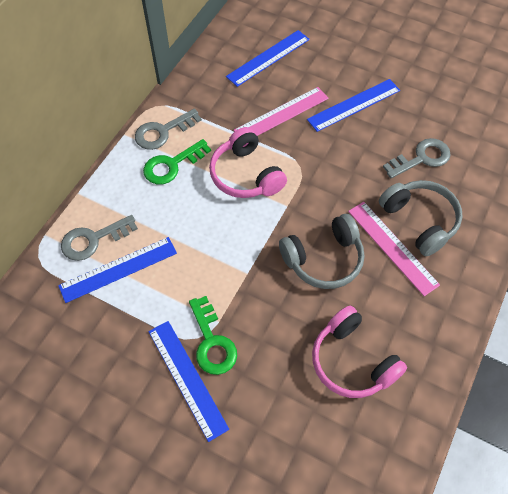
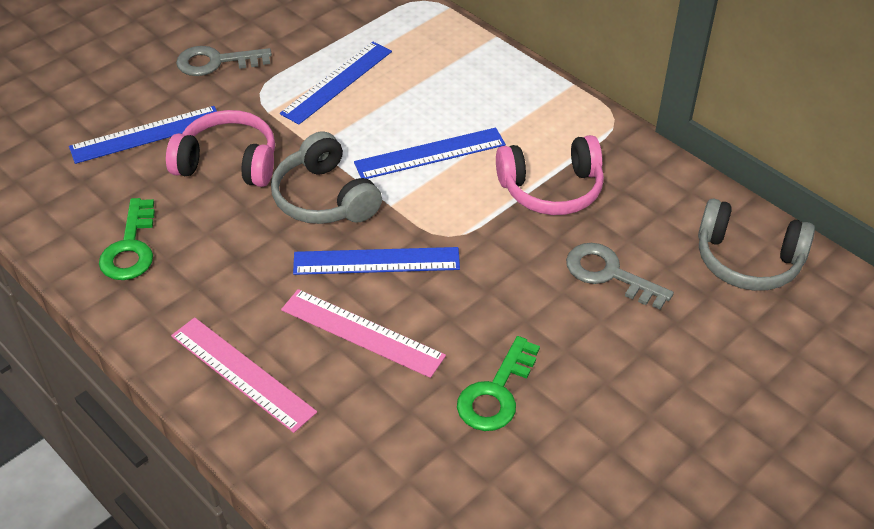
grey key: 3 -> 2

